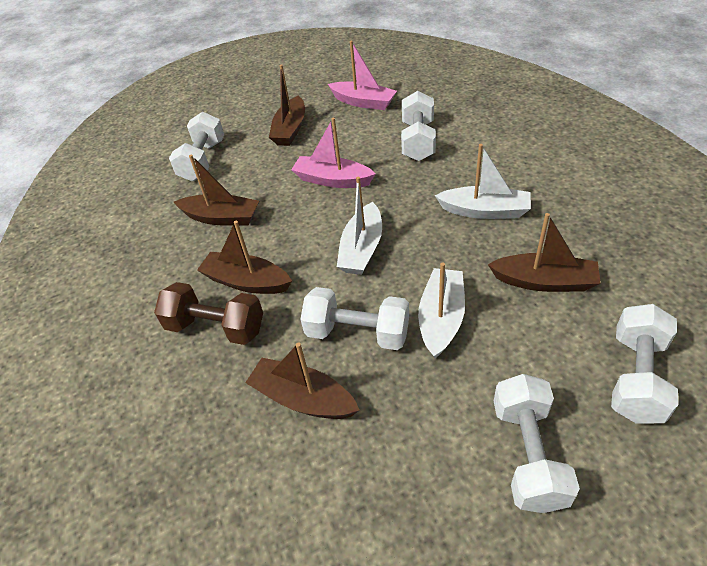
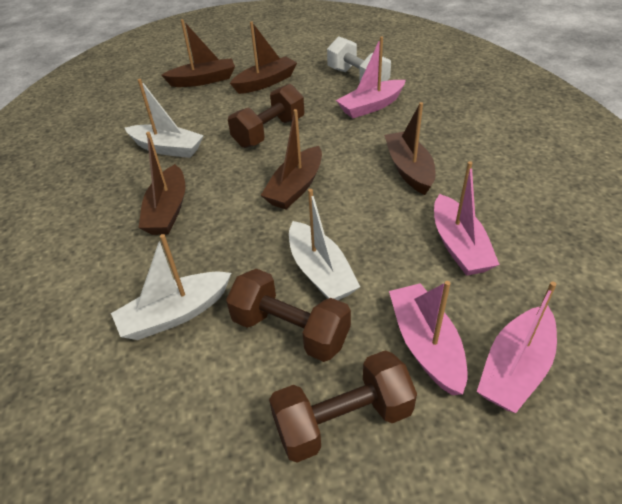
brown dumbbell: 1 -> 3
pink boat: 2 -> 4
white dumbbell: 5 -> 1

